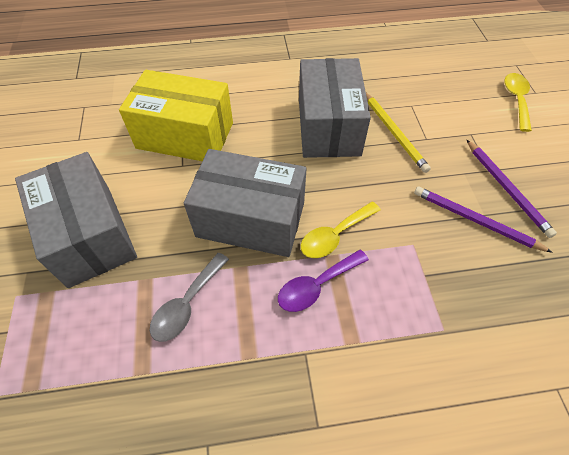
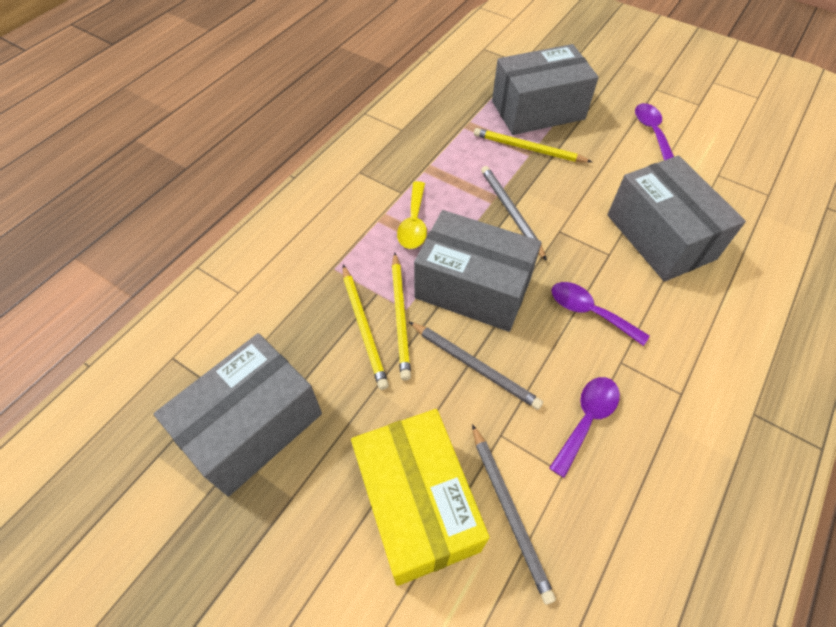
grey box: 3 -> 4
grey pencil: 0 -> 3
grey spoon: 1 -> 0
purple pencil: 2 -> 0
purple spoon: 1 -> 3
yellow pencil: 1 -> 3
yellow spoon: 2 -> 1

